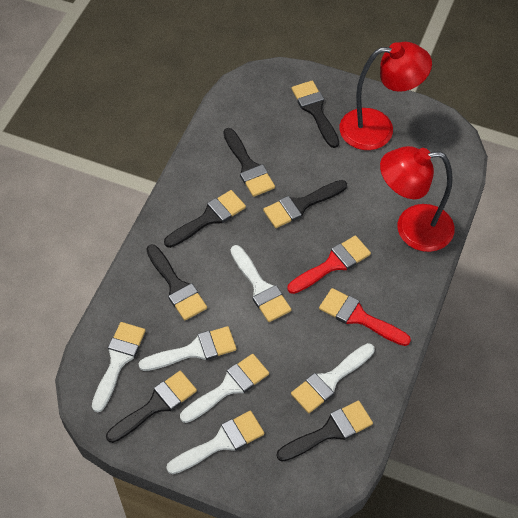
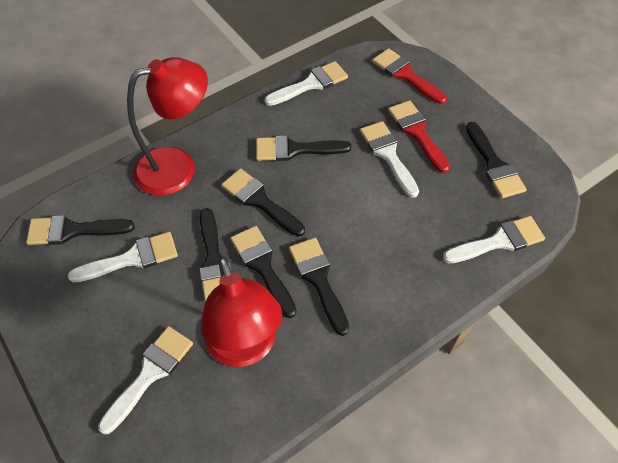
white brush: 6 -> 5

